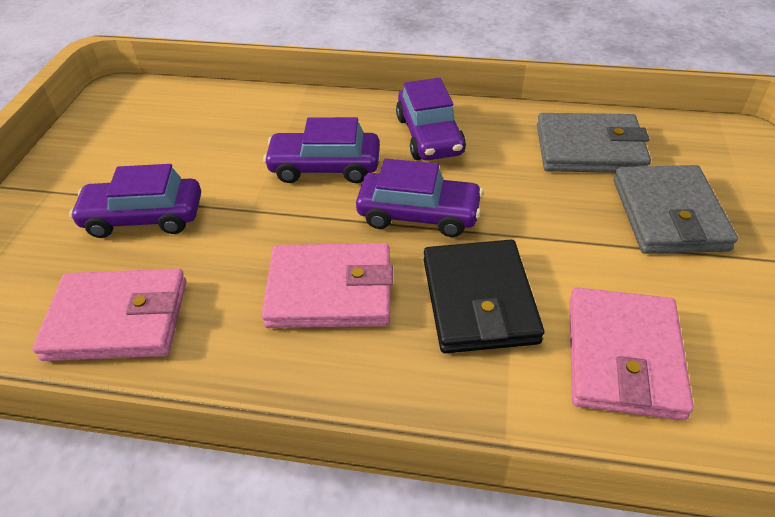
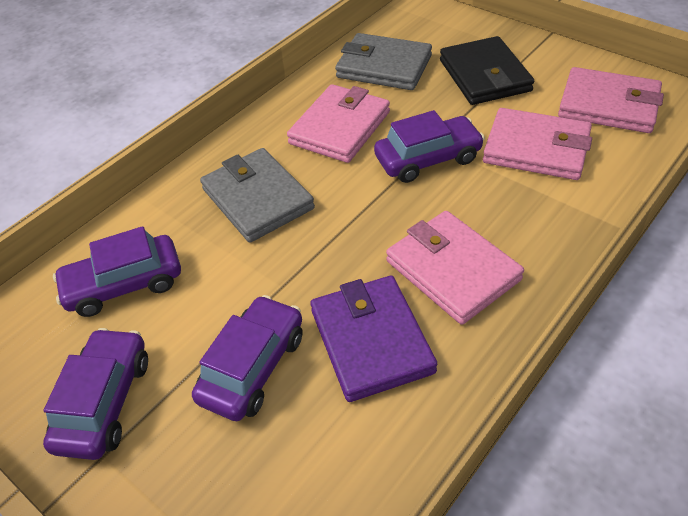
pink wallet: 3 -> 4
purple wallet: 0 -> 1

